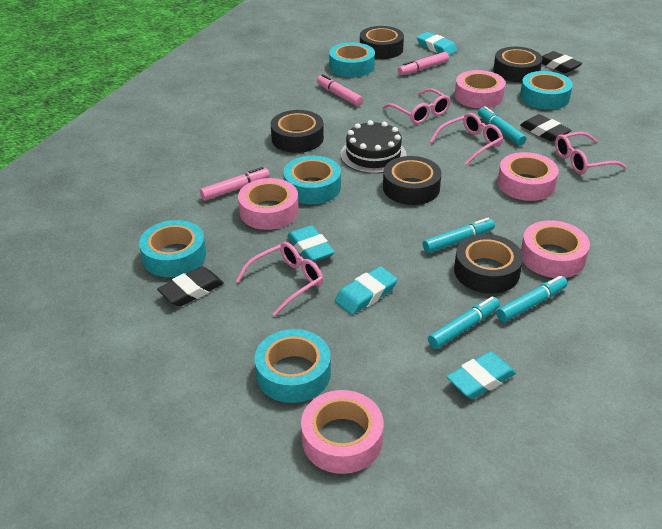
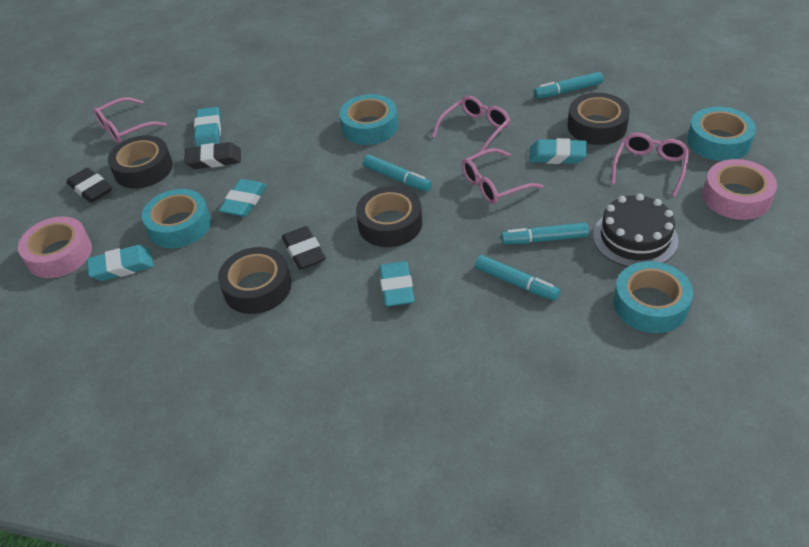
black tape: 5 -> 4
pink marker: 3 -> 0
pink tape: 5 -> 2
turquoise eraser: 4 -> 5
turquoise tape: 5 -> 4

